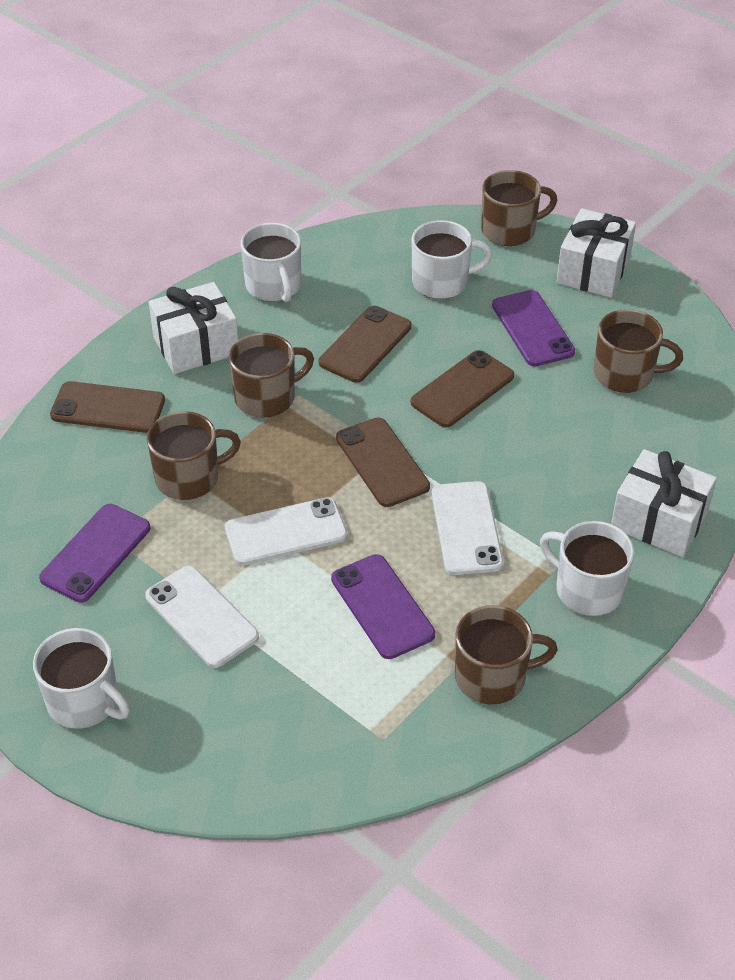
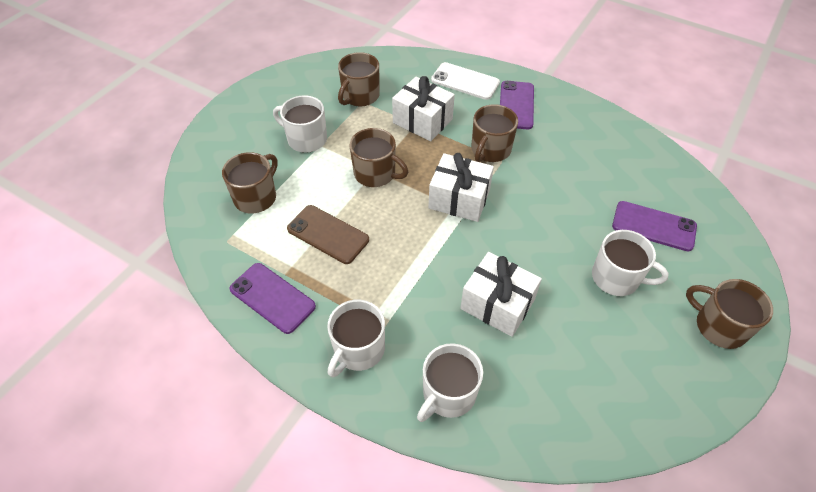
brown phone: 4 -> 1
white phone: 3 -> 1

